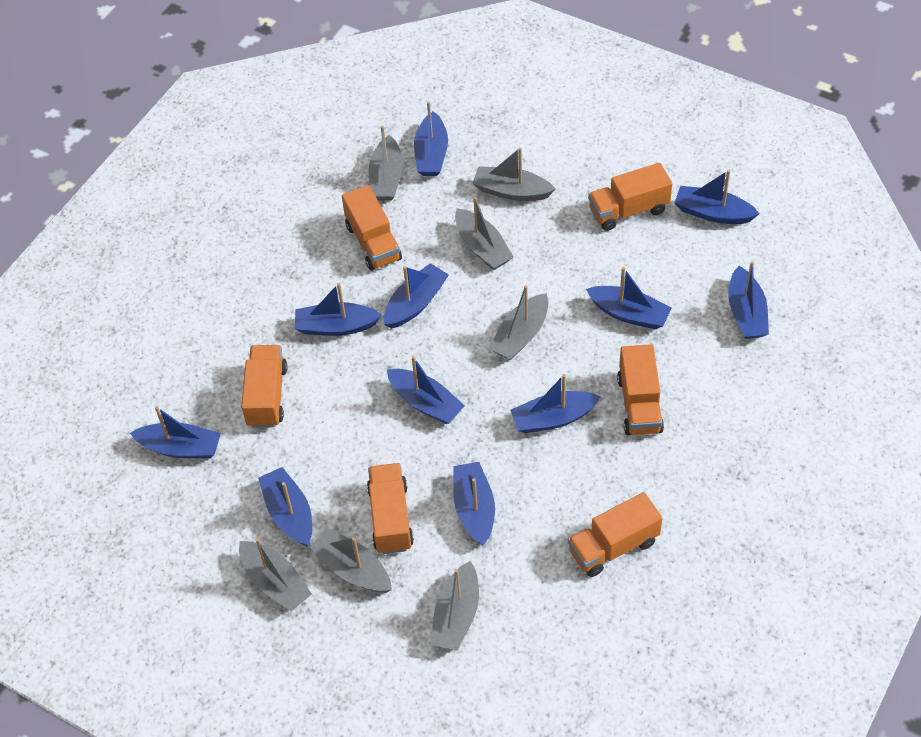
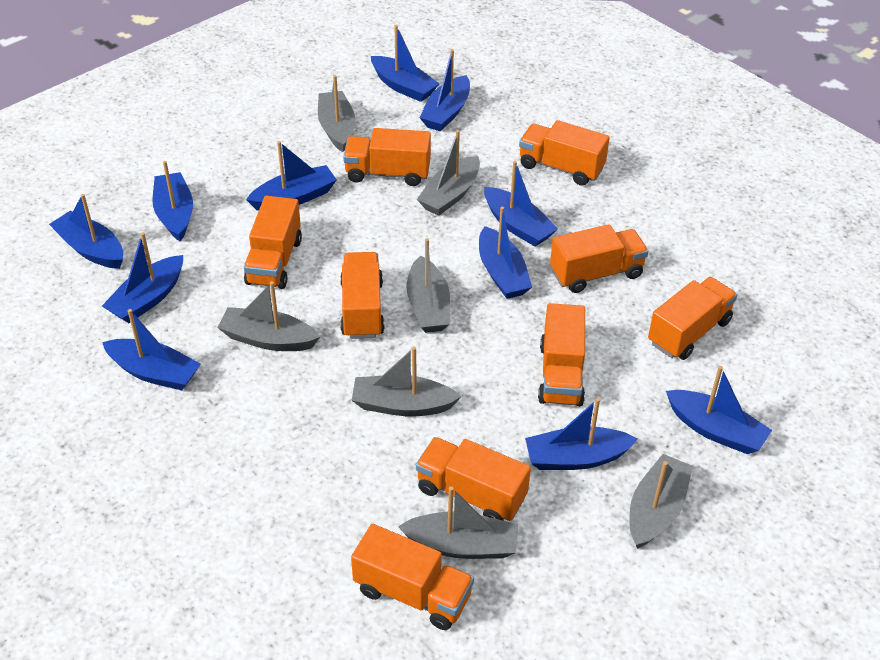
orange truck: 6 -> 9

